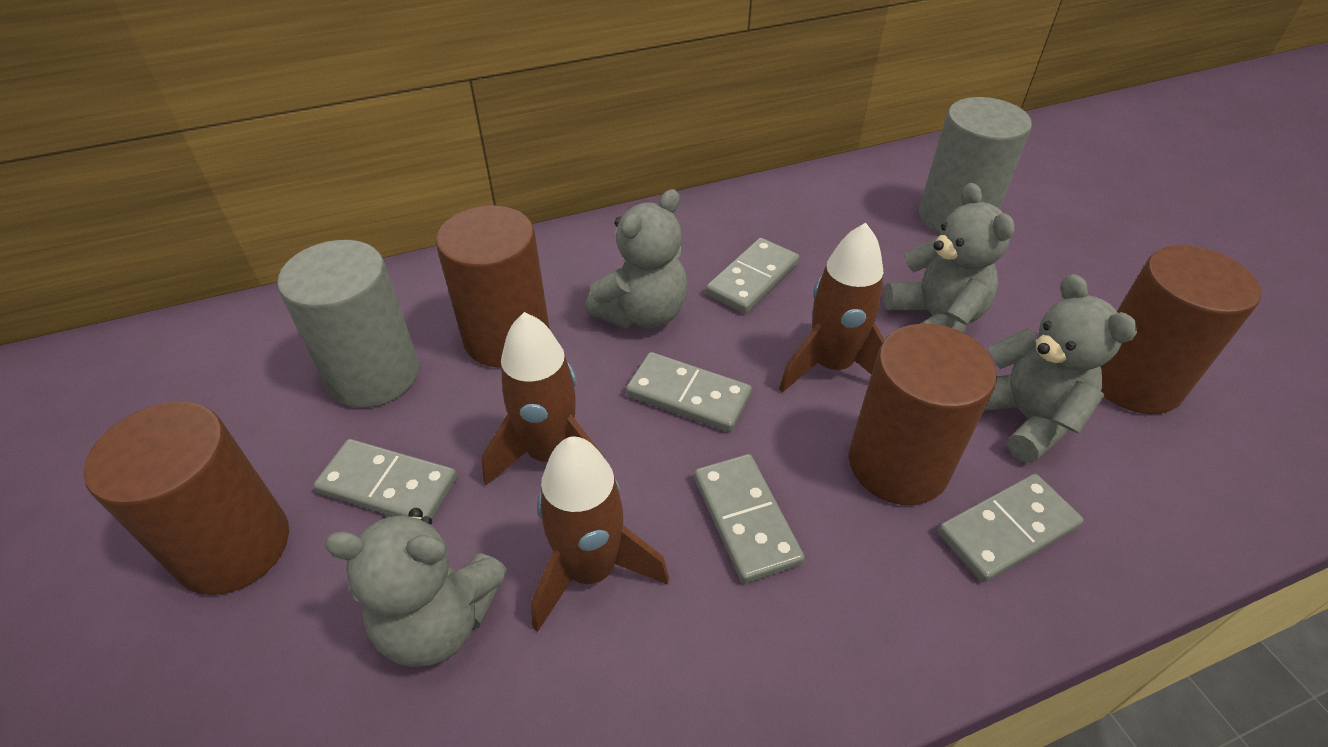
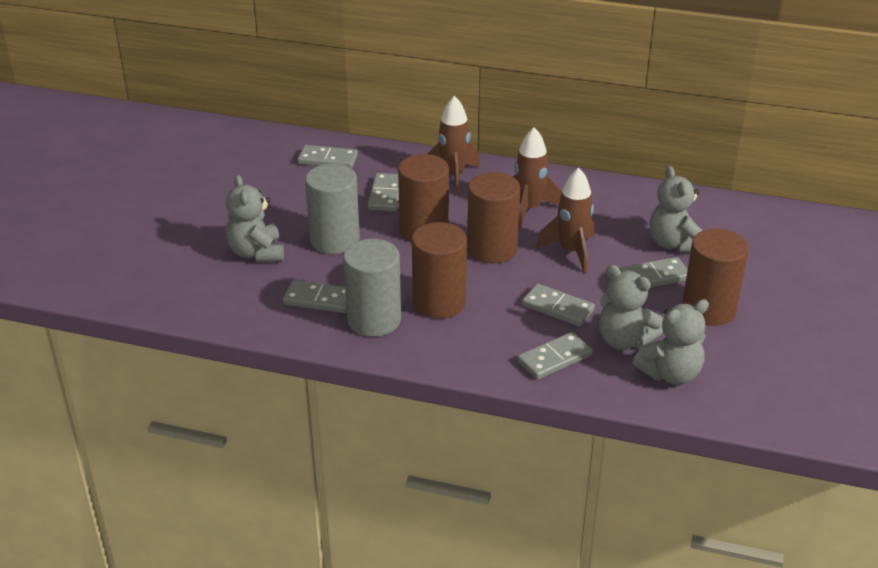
grey domino: 5 -> 6

